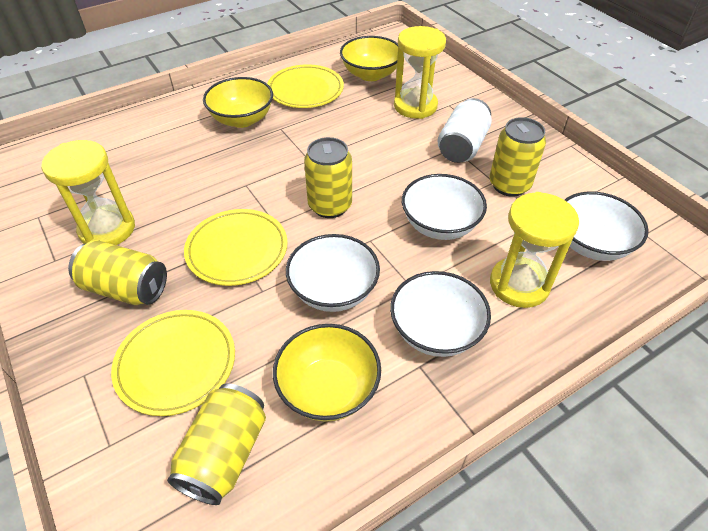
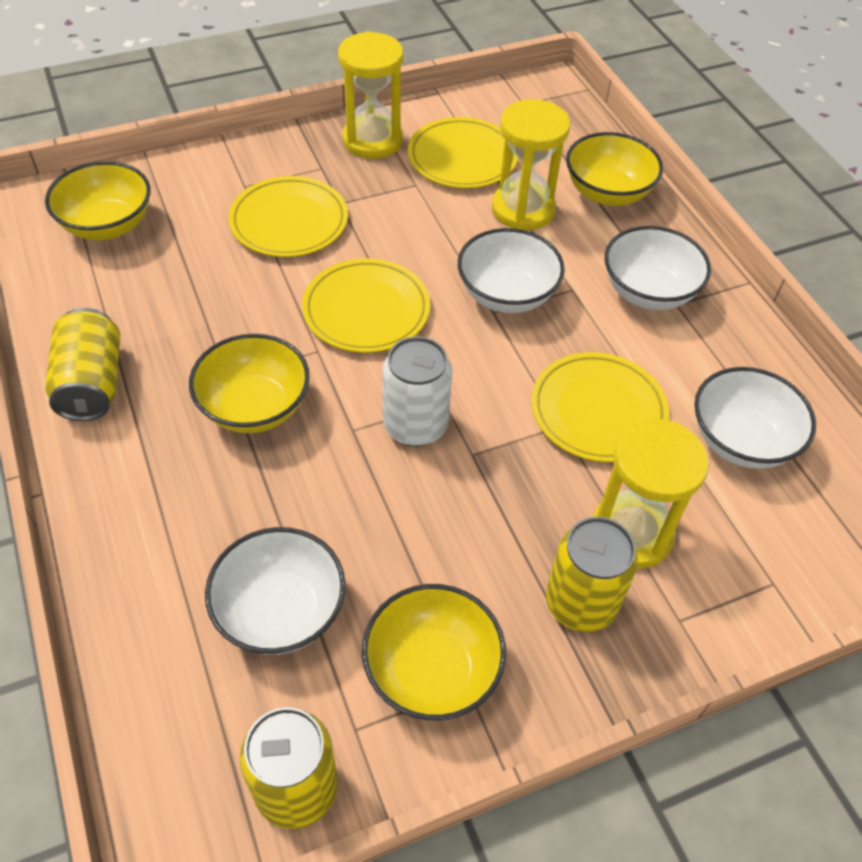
yellow bowl: 3 -> 4
yellow can: 4 -> 3
yellow plate: 3 -> 4

